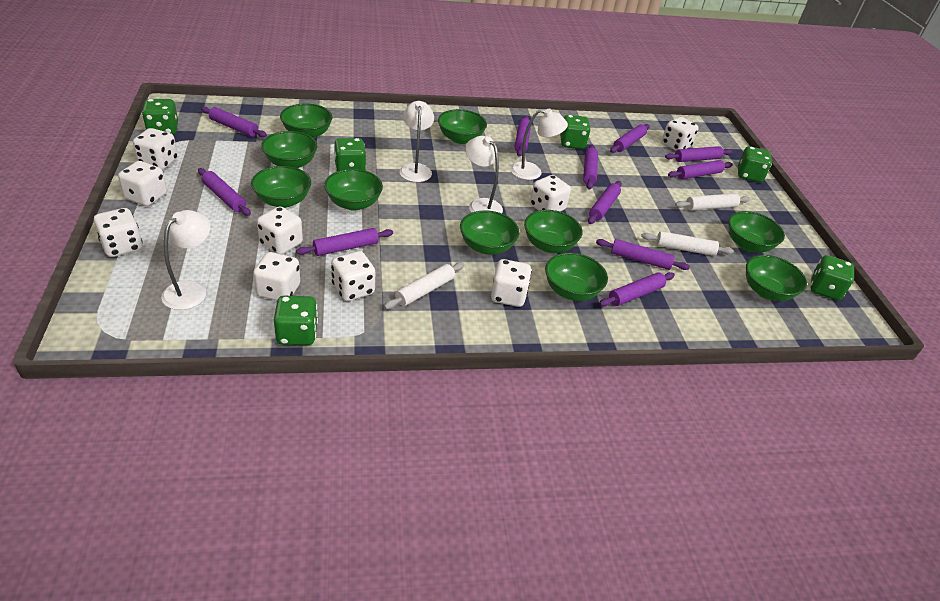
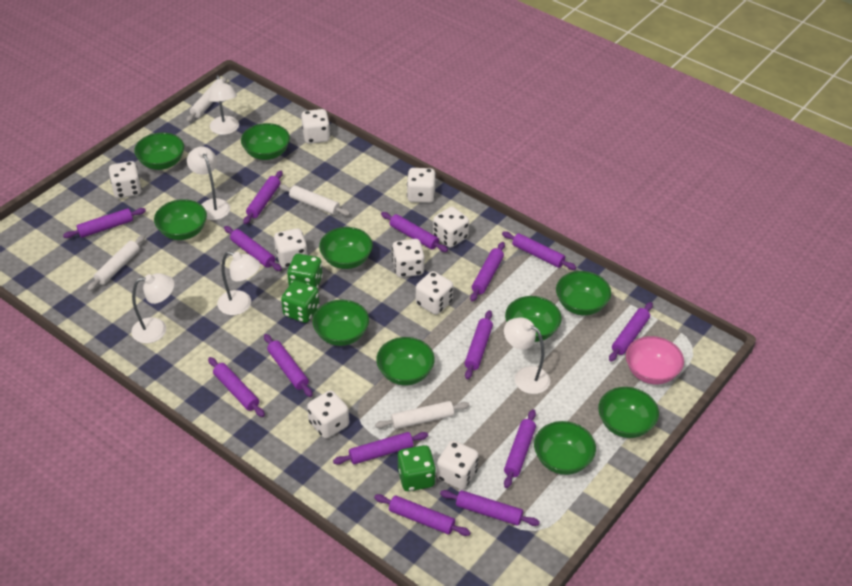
green dice: 6 -> 3
pink bowl: 0 -> 1
purple rolling pin: 11 -> 14
white lamp: 4 -> 5
white rolling pin: 3 -> 4

